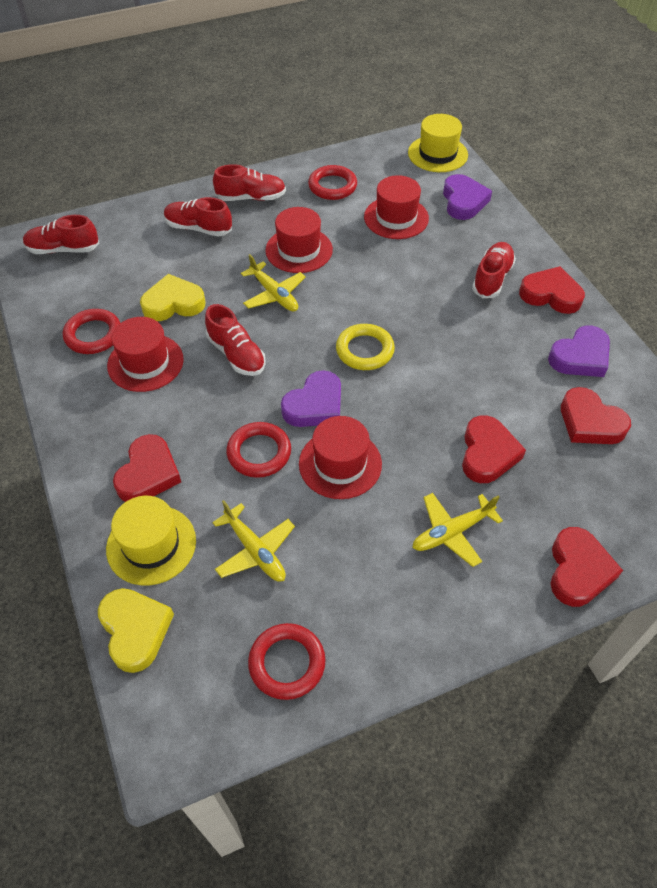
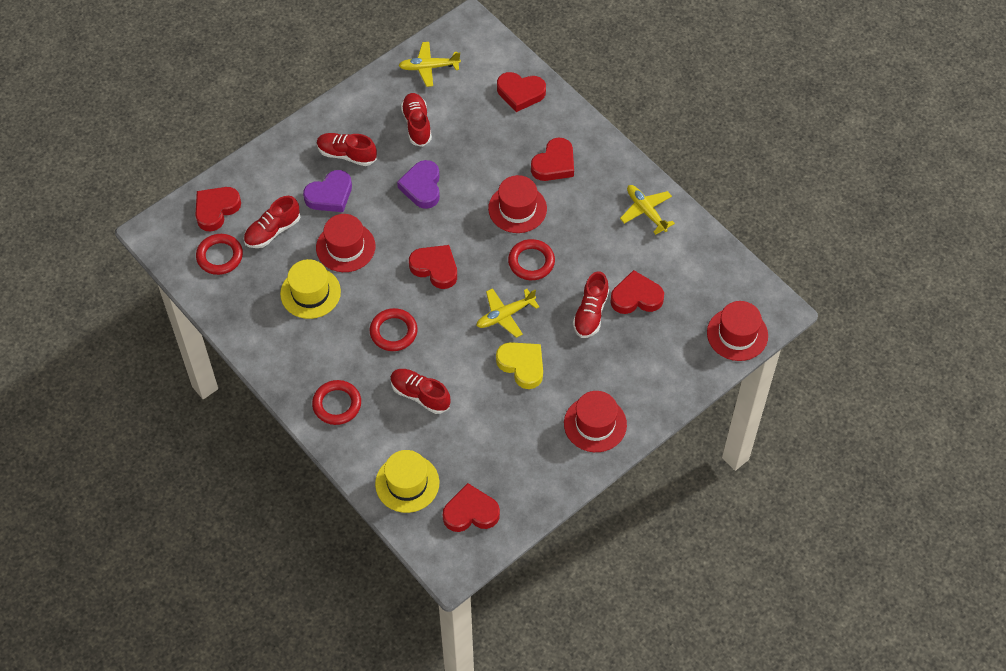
purple heart: 3 -> 2
red heart: 5 -> 6
yellow heart: 2 -> 1
yellow ring: 1 -> 0

